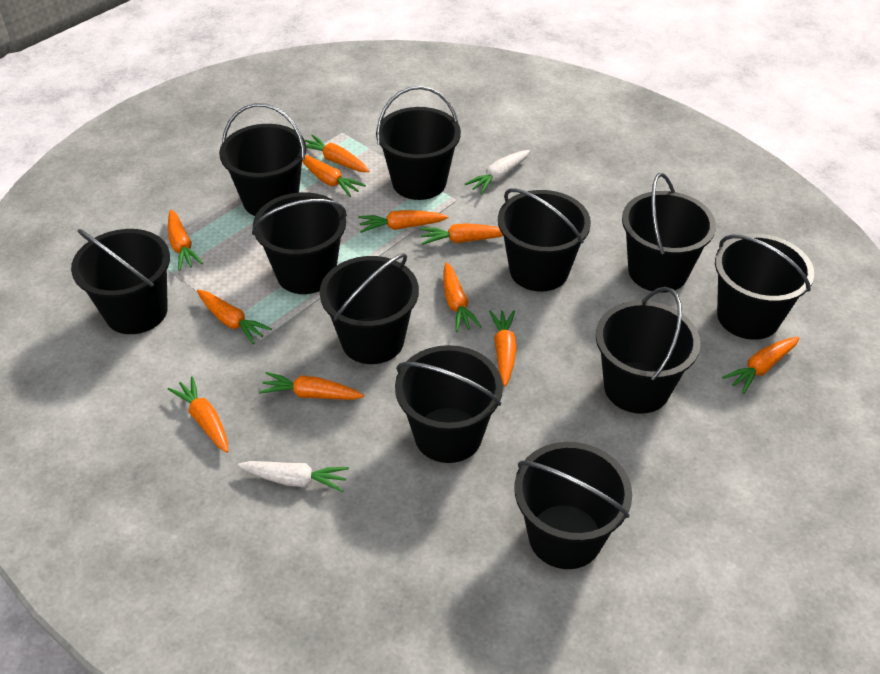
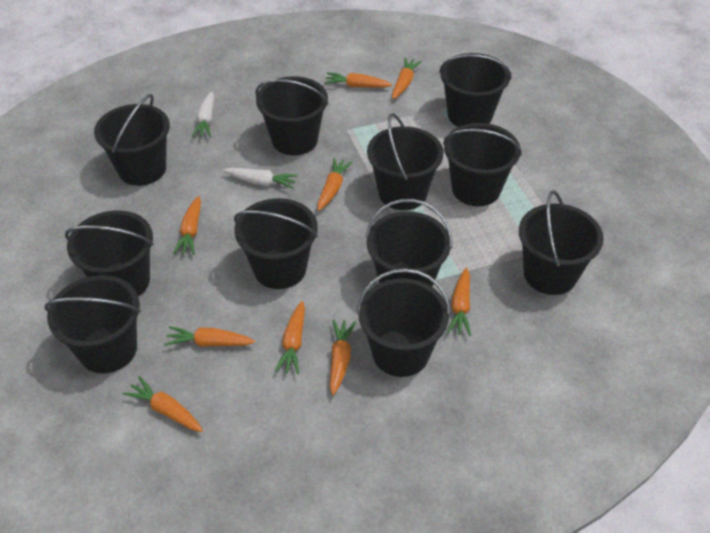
orange carrot: 11 -> 9

